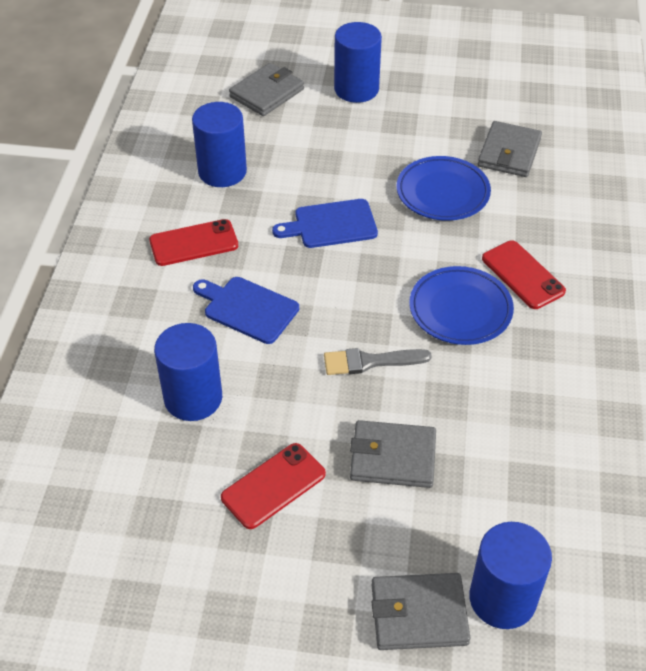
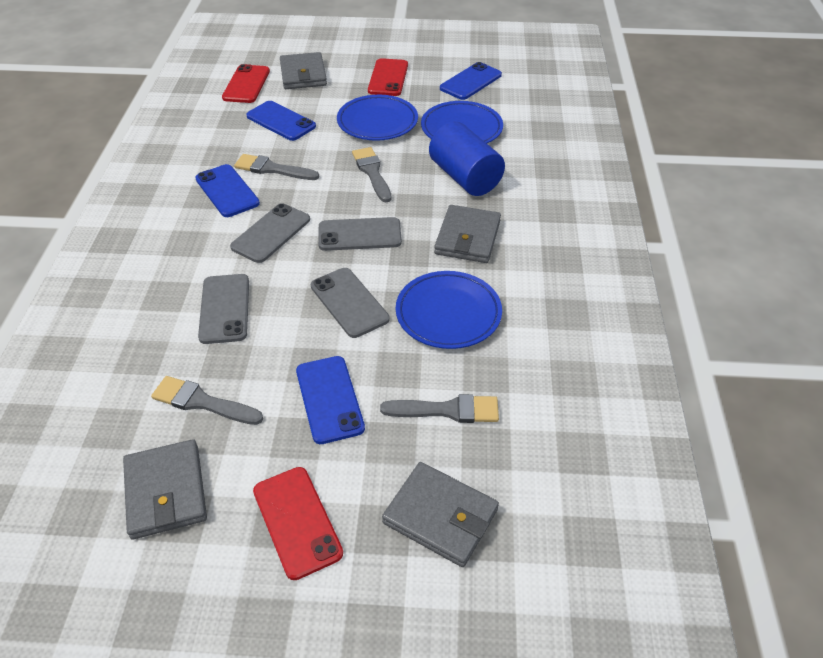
blue cutting board: 2 -> 0
blue cylinder: 4 -> 1
blue phone: 0 -> 4
blue plate: 2 -> 3
grey brush: 1 -> 4
grey phone: 0 -> 4

